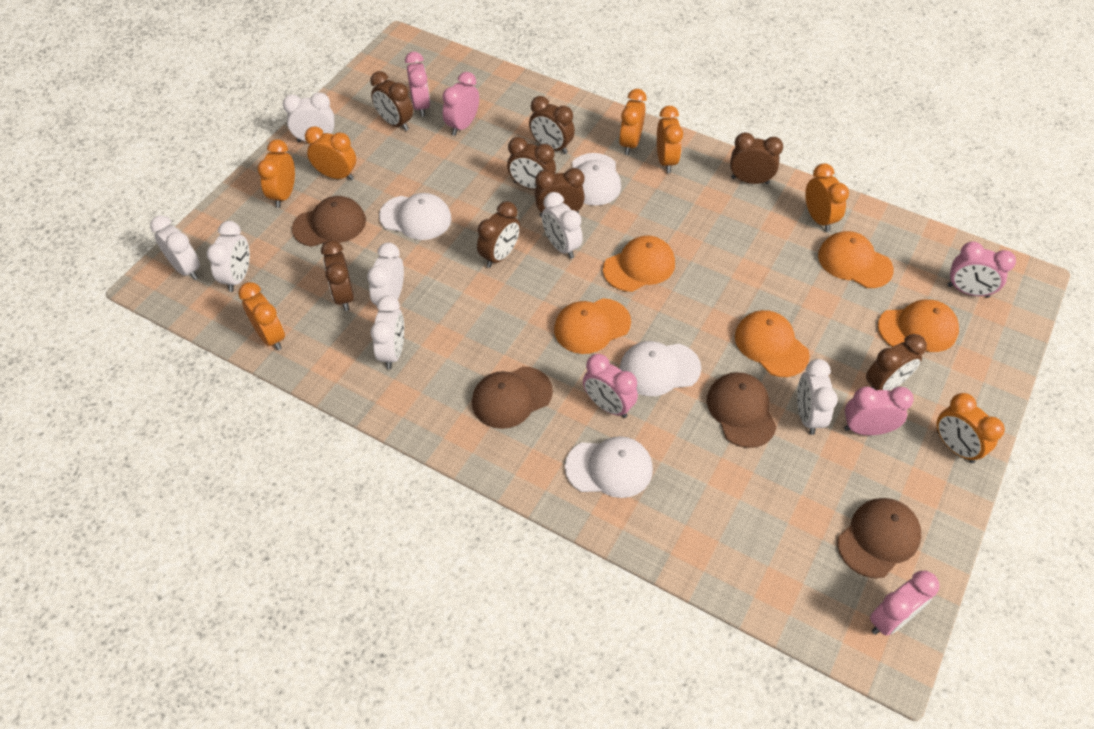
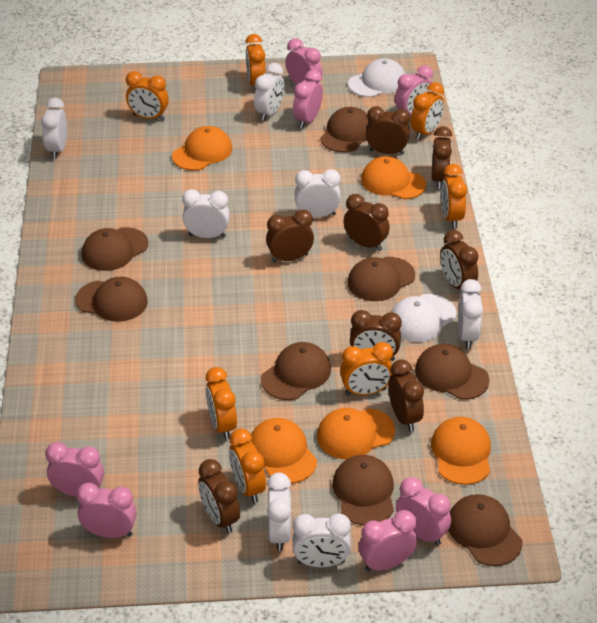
brown cap: 4 -> 8
pink clock: 6 -> 7
white cap: 4 -> 2

